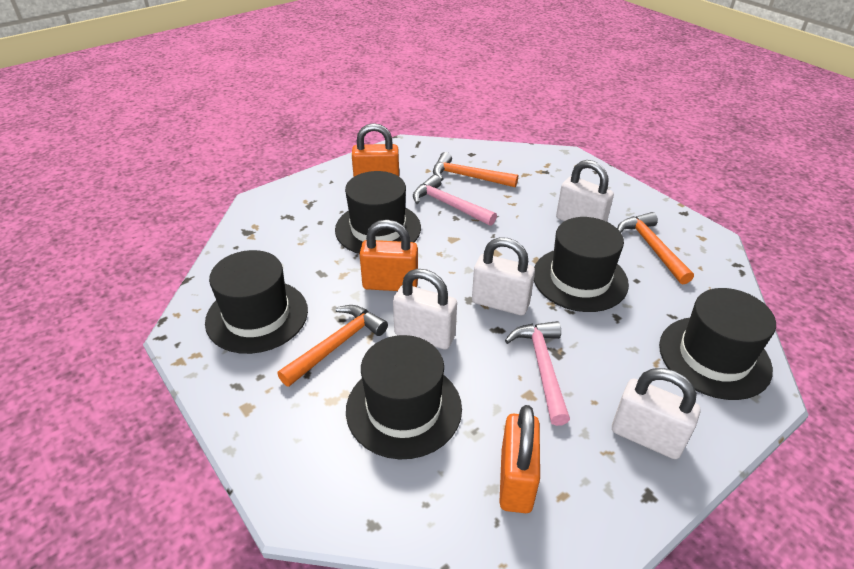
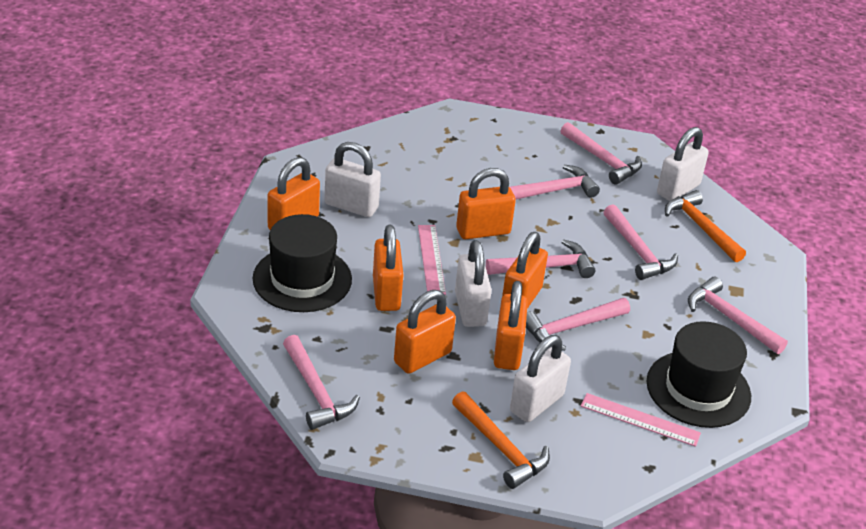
black hat: 5 -> 2
orange hammer: 3 -> 2
orange padlock: 3 -> 6
pink hammer: 2 -> 7
pink ruler: 0 -> 2

